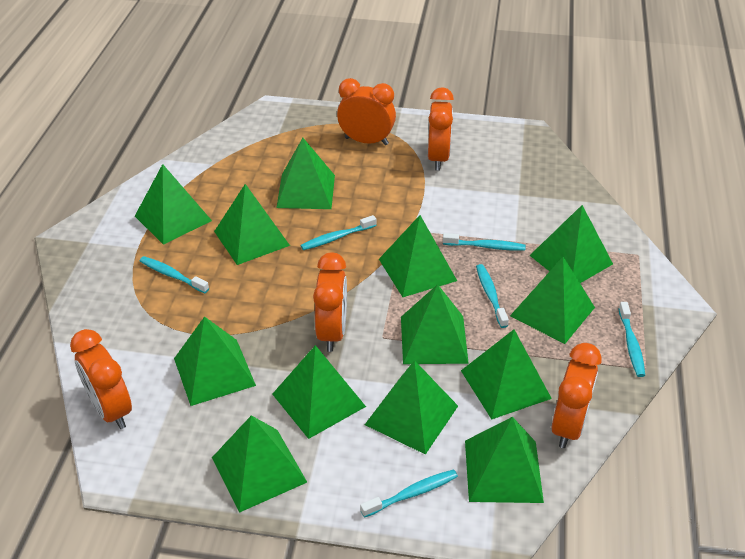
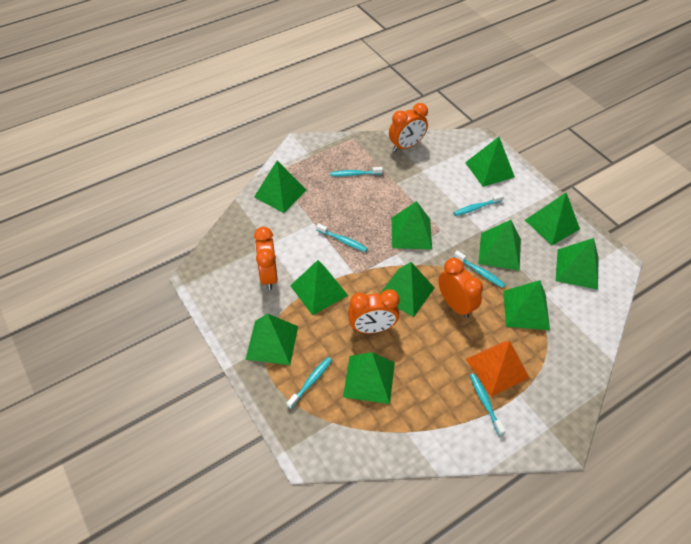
green pyramid: 13 -> 11
orange clock: 5 -> 4
orange pyramid: 0 -> 1

